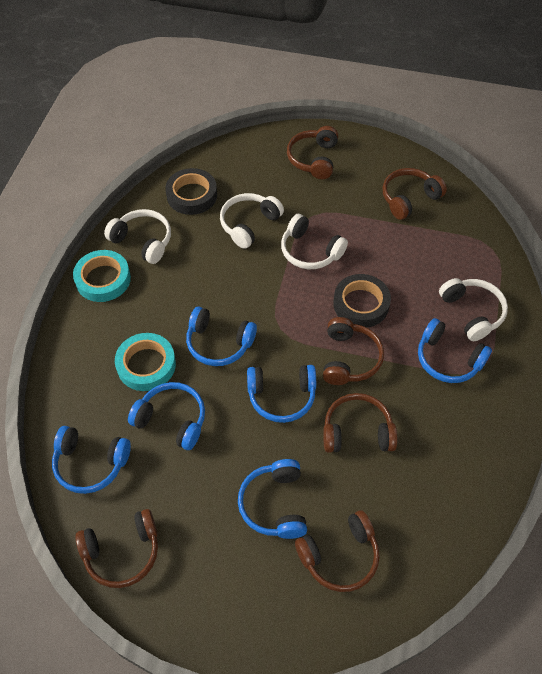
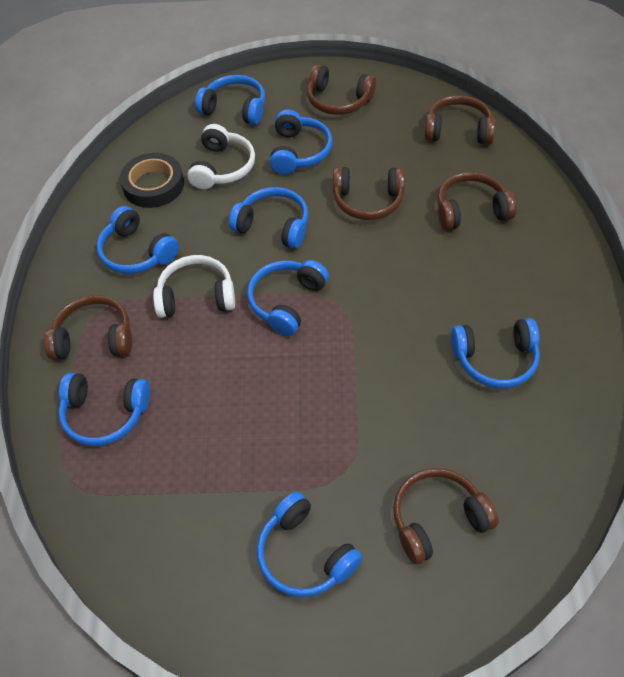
black tape: 2 -> 1
blue headphones: 6 -> 8
turquoise tape: 2 -> 0
white headphones: 4 -> 2

